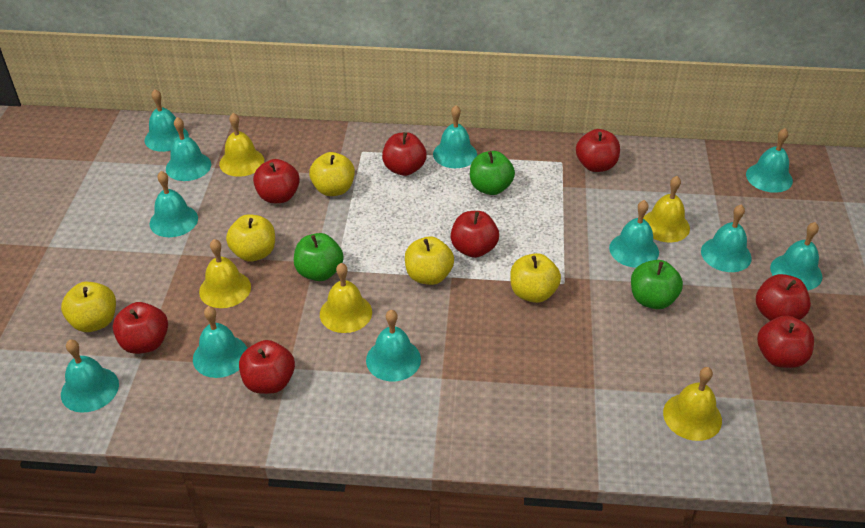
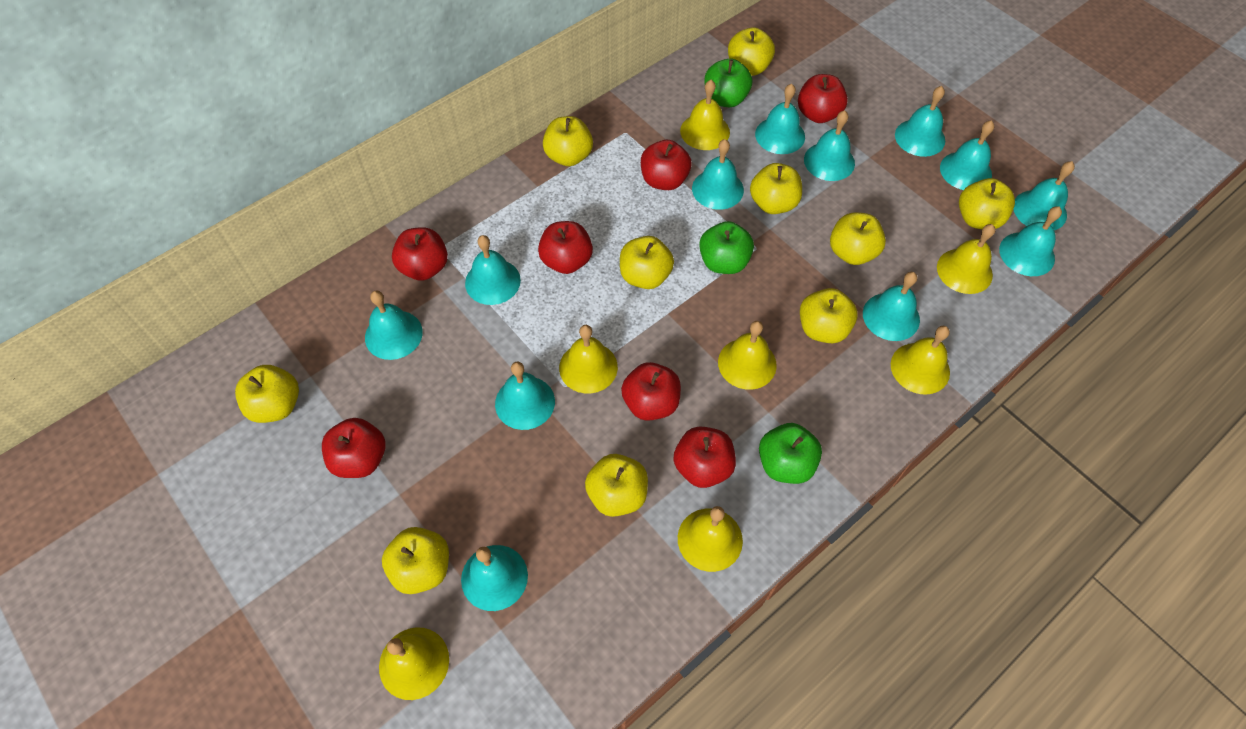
red apple: 8 -> 7
turquoise bell: 11 -> 12
yellow apple: 5 -> 10
yellow bell: 5 -> 7

